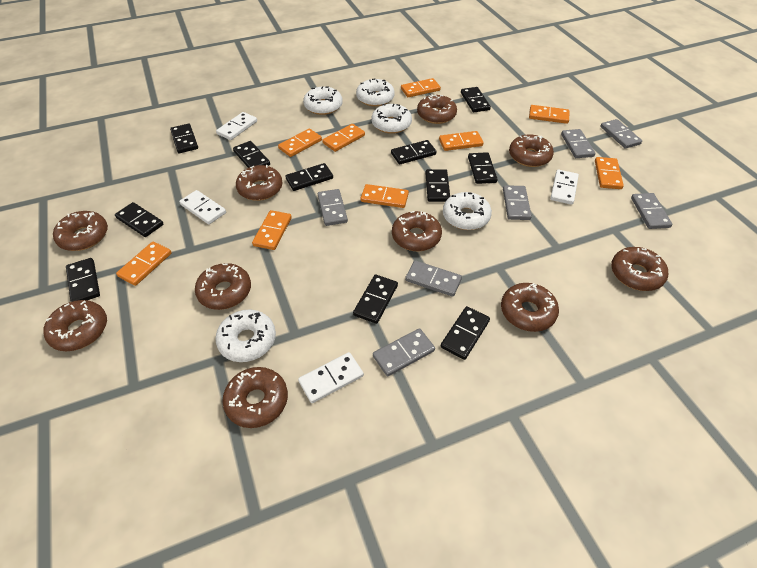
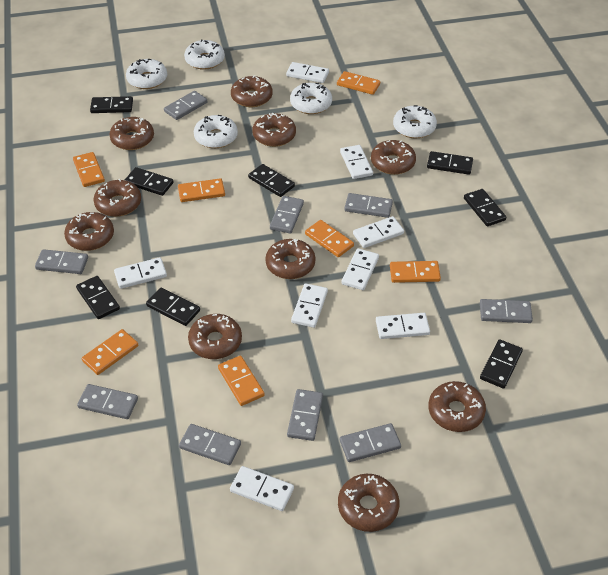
black domino: 11 -> 8
grey domino: 7 -> 9
orange domino: 9 -> 7
white domino: 4 -> 8

